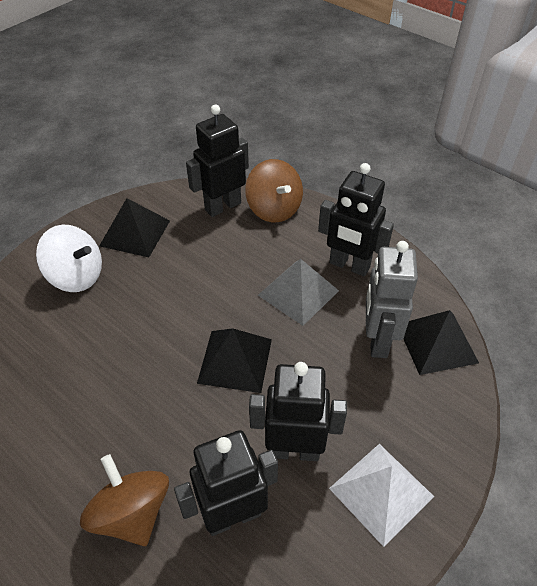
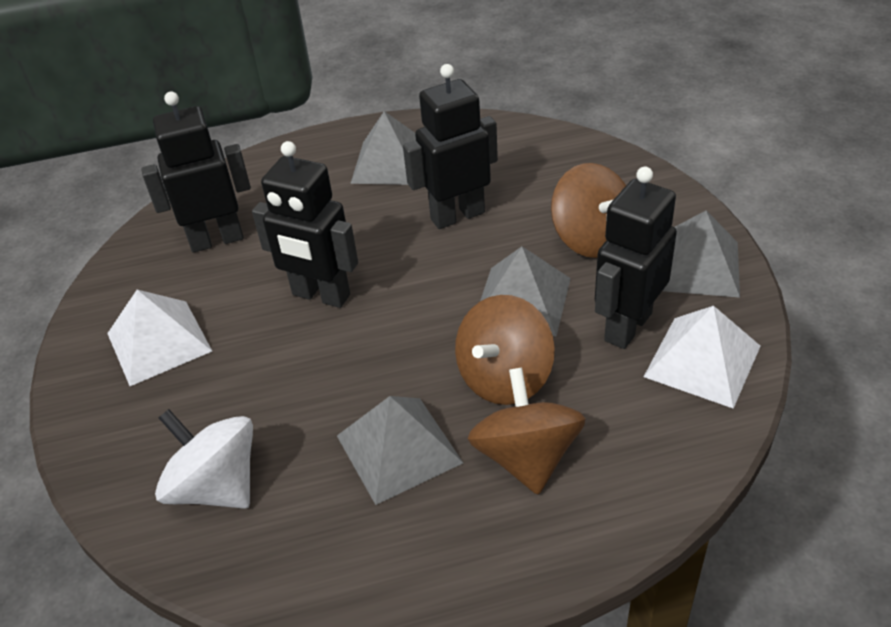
black pyramid: 3 -> 0
brown spinning top: 2 -> 3
grey pyramid: 1 -> 4
grey robot: 1 -> 0
white pyramid: 1 -> 2

